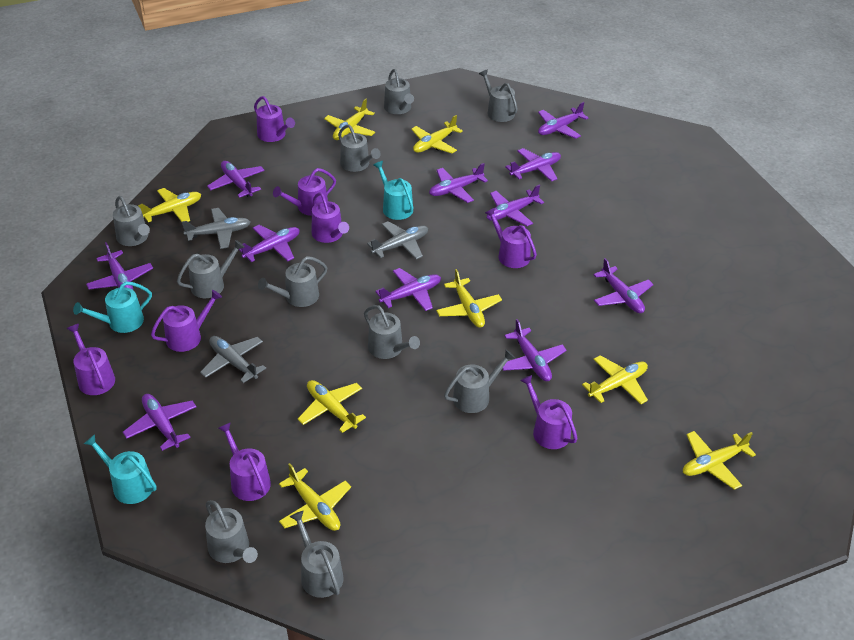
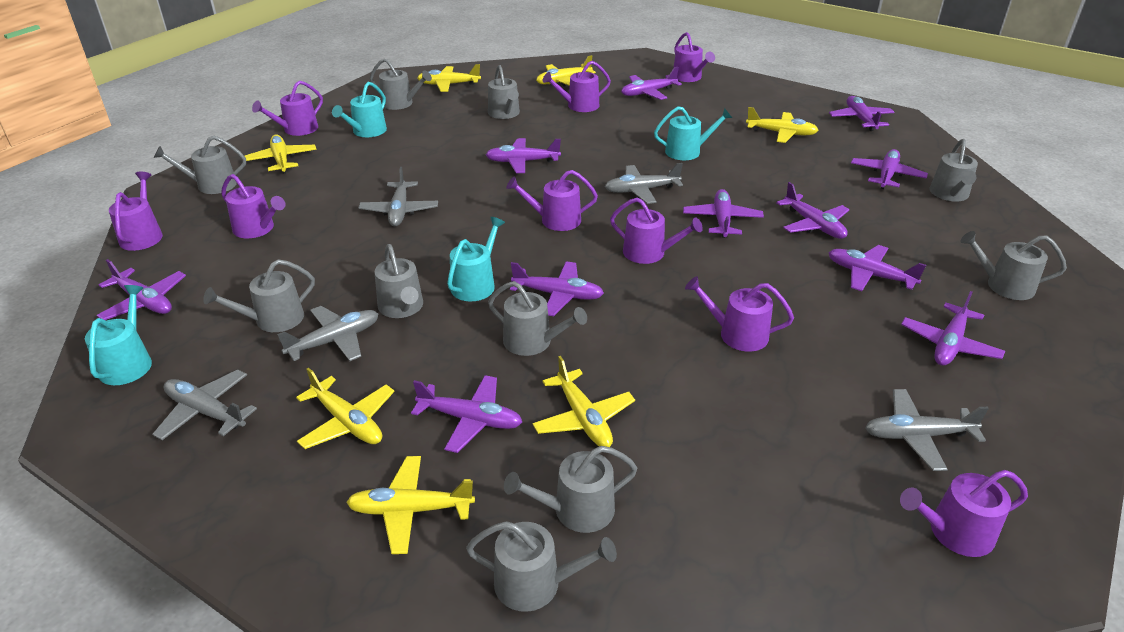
grey plane: 3 -> 5
purple watering can: 8 -> 9
turquoise watering can: 3 -> 4
yellow plane: 8 -> 7

